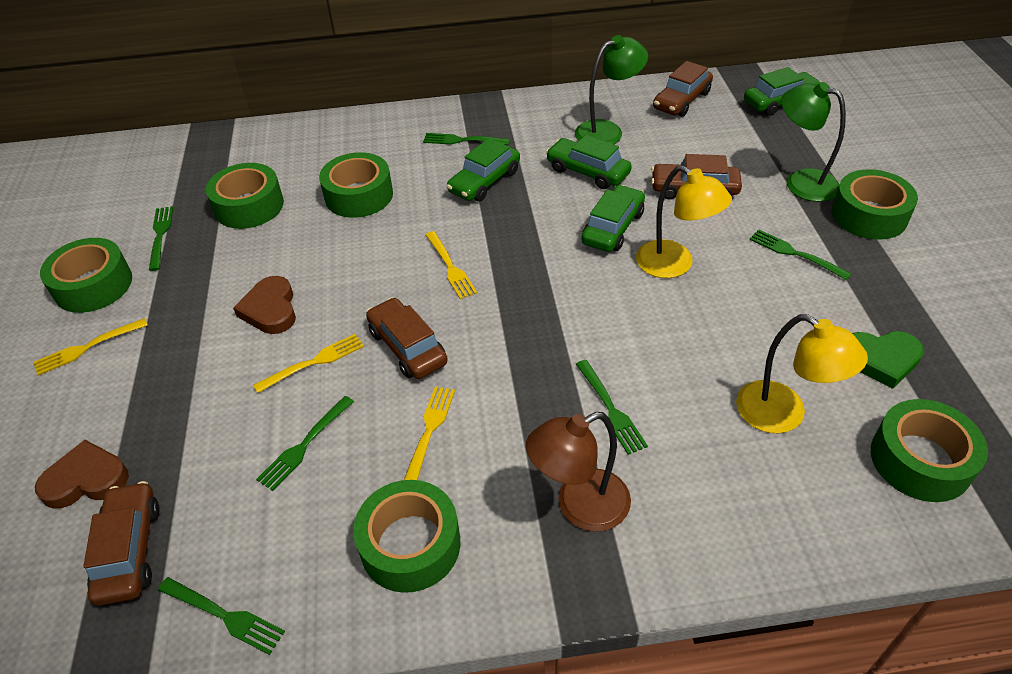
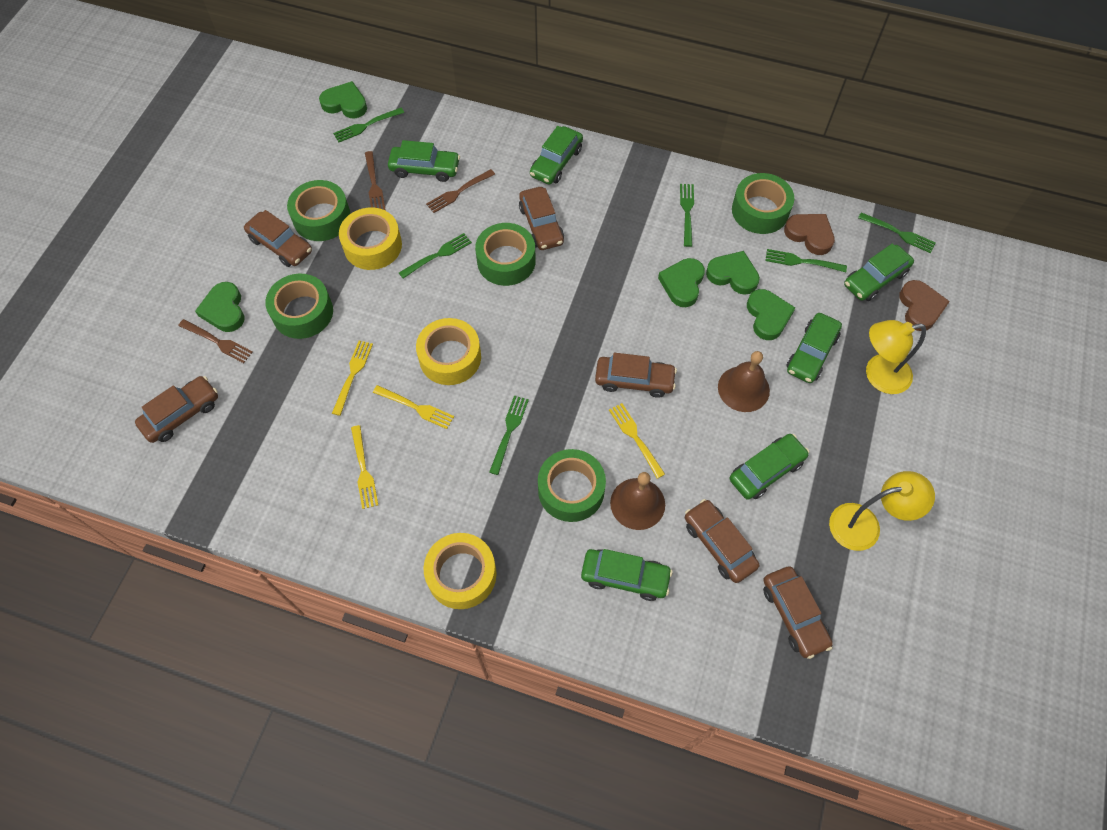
brown bell: 0 -> 2
brown car: 4 -> 6
brown fork: 0 -> 3
brown lamp: 1 -> 0
green car: 4 -> 6
green heart: 1 -> 5
green lamp: 2 -> 0
green tape: 6 -> 5
yellow tape: 0 -> 3

